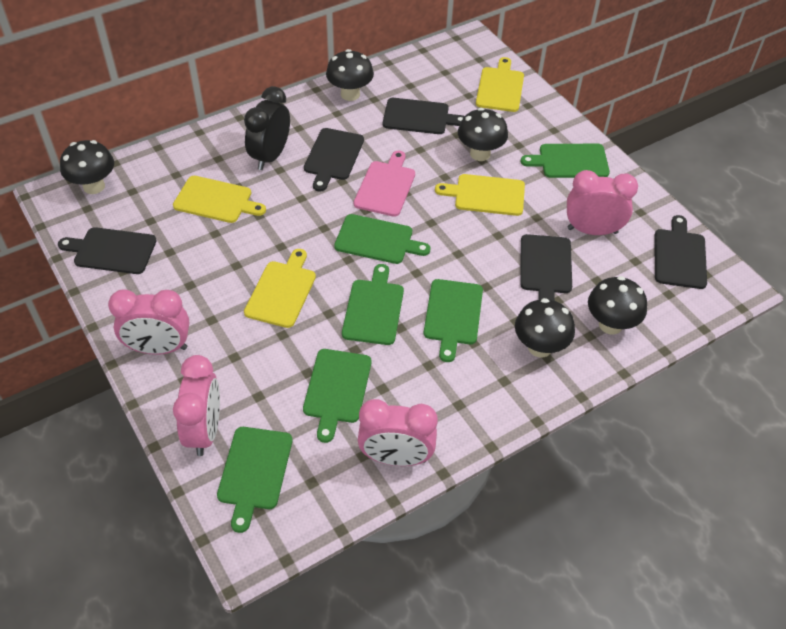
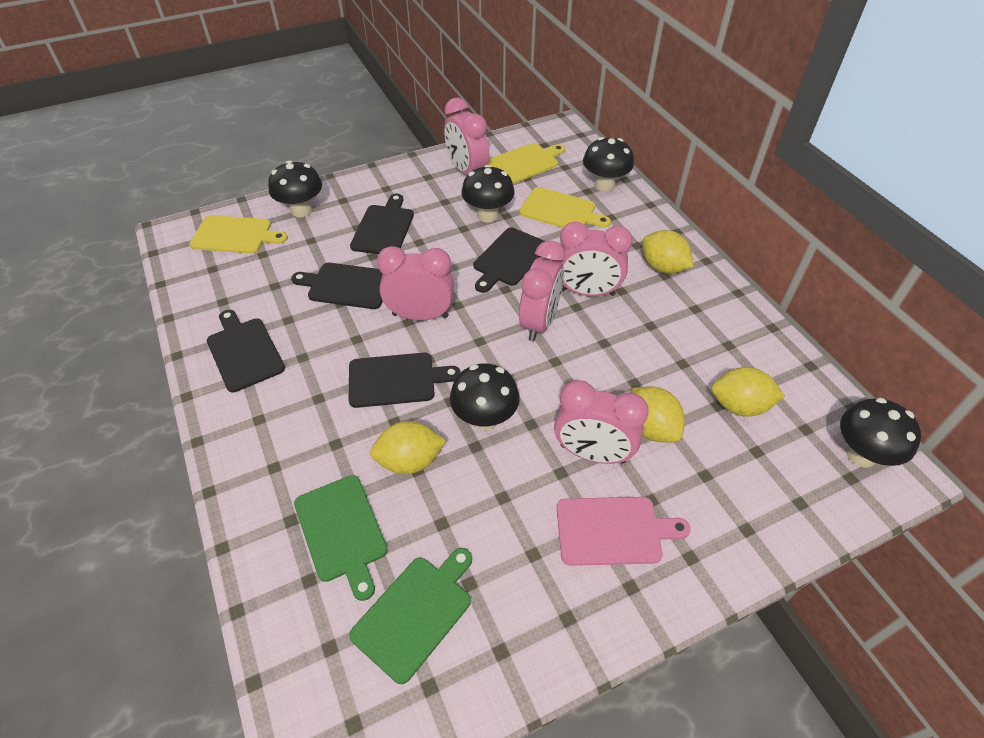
black clock: 1 -> 0
green cutting board: 6 -> 2
pink clock: 4 -> 5
yellow cutting board: 4 -> 3
yellow lemon: 0 -> 4

